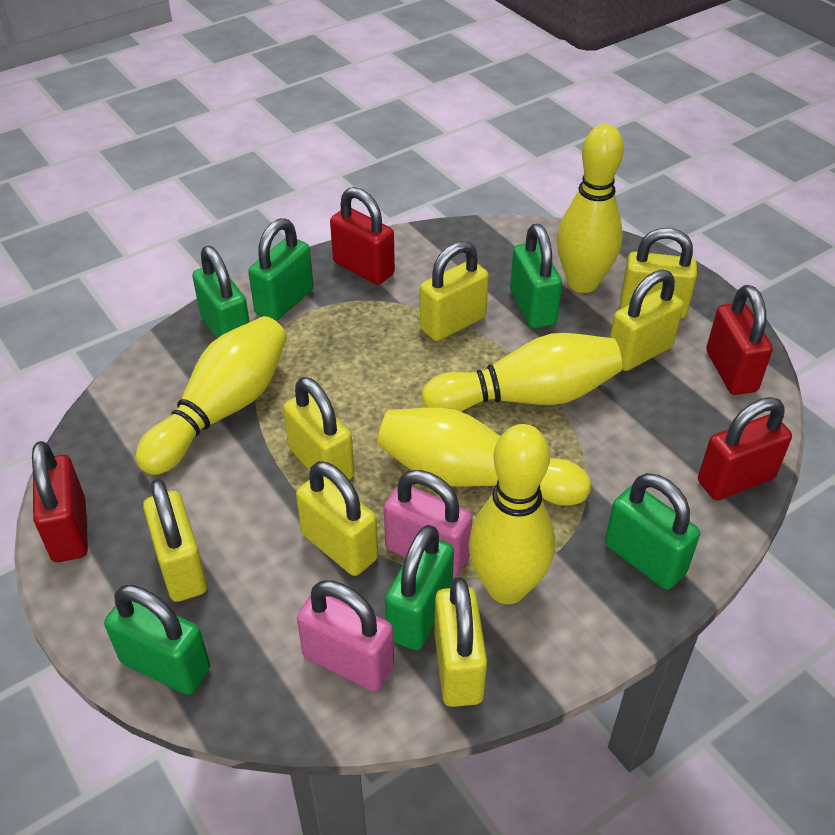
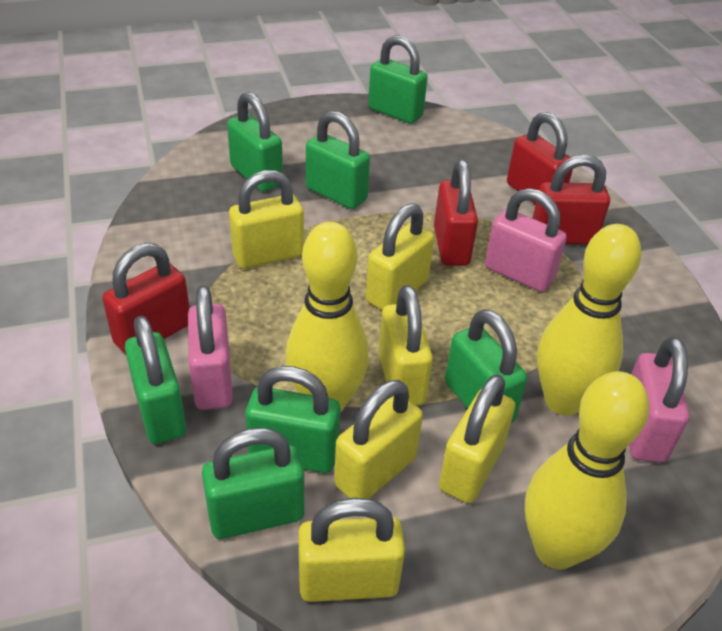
green padlock: 6 -> 7
pink padlock: 2 -> 3
yellow bowling pin: 5 -> 3
yellow padlock: 7 -> 6

